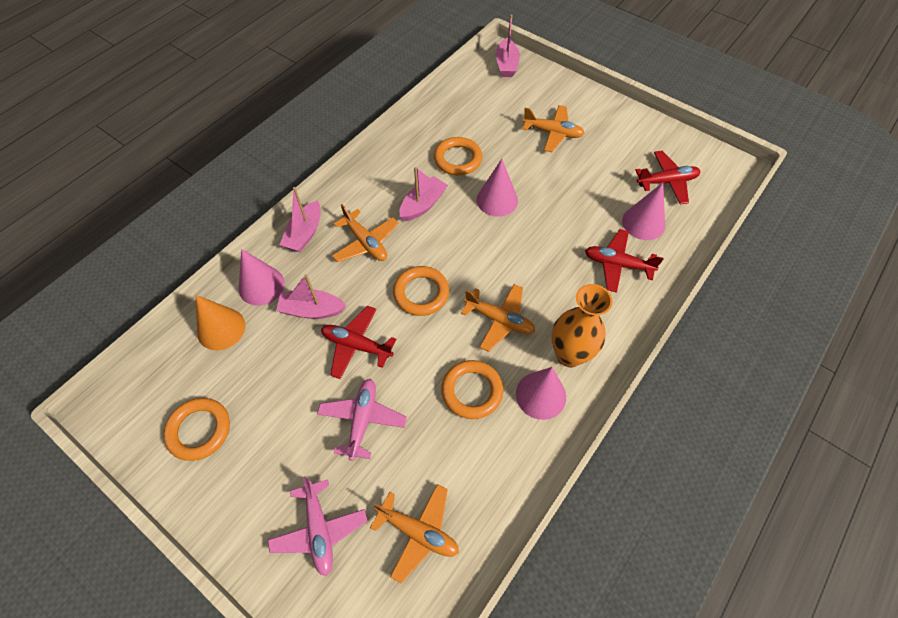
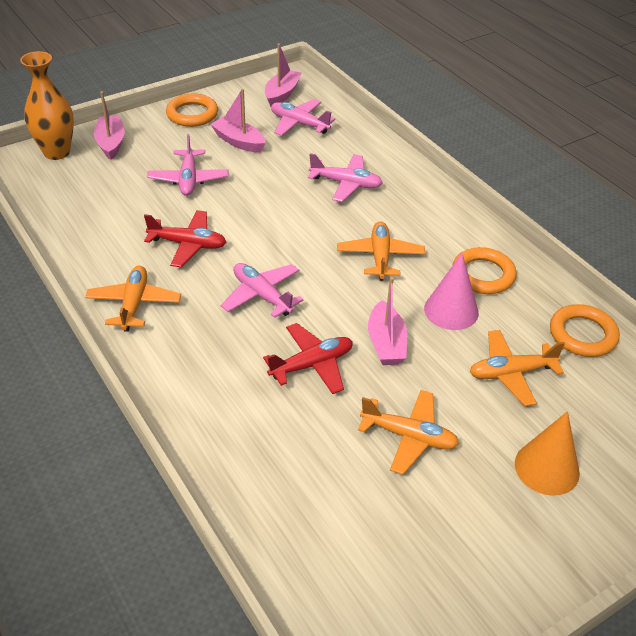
orange ring: 4 -> 3
pink cone: 4 -> 1
pink plane: 2 -> 4
red plane: 3 -> 2

